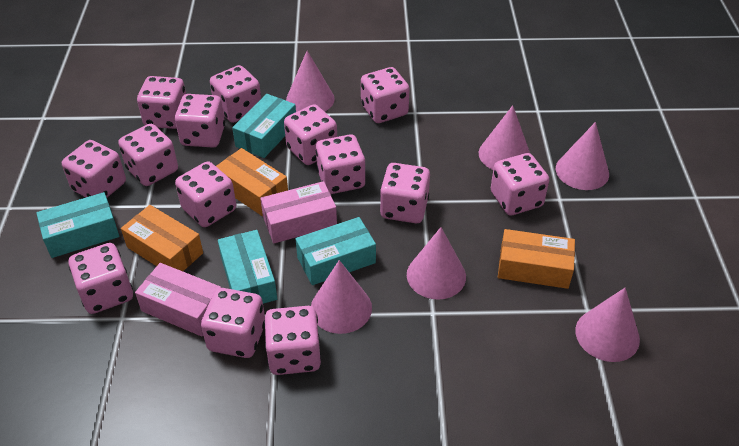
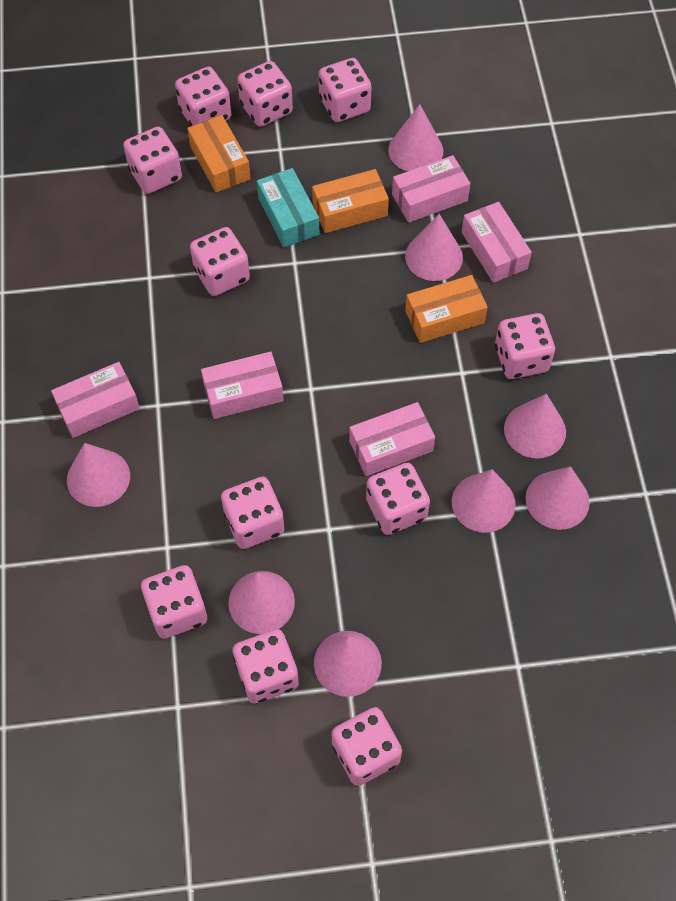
pink box: 2 -> 5
pink cone: 6 -> 8
pink dice: 14 -> 11
turquoise box: 4 -> 1

